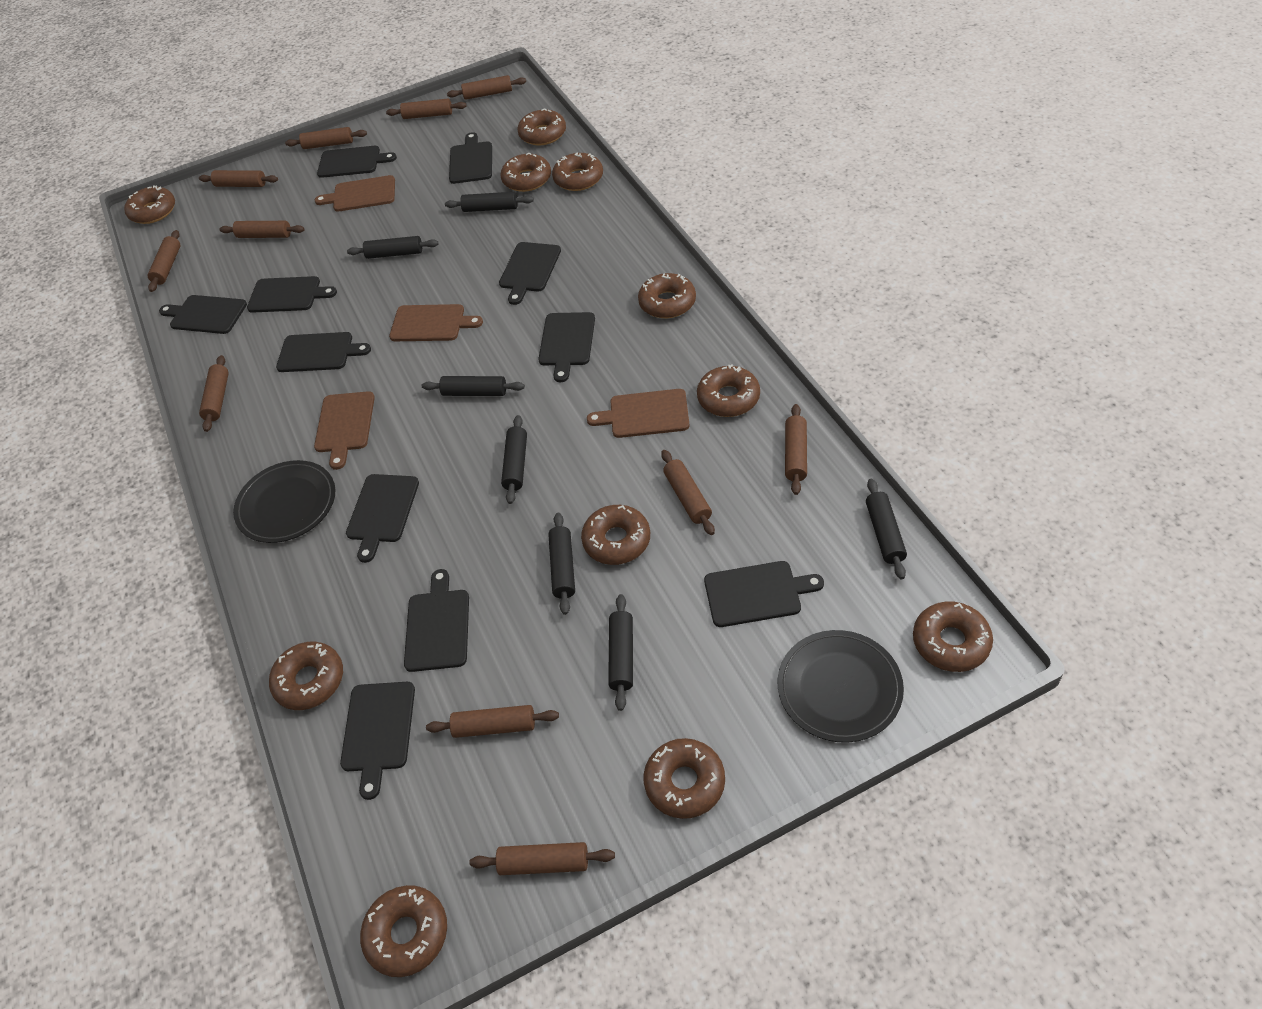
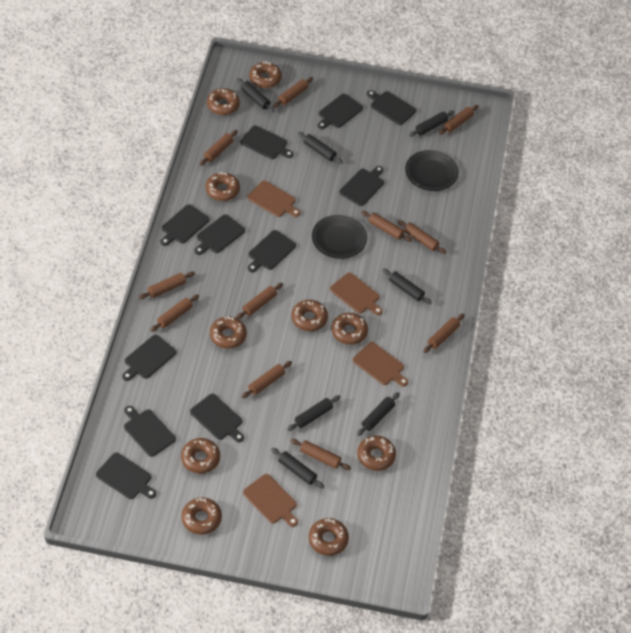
brown donut: 11 -> 10

